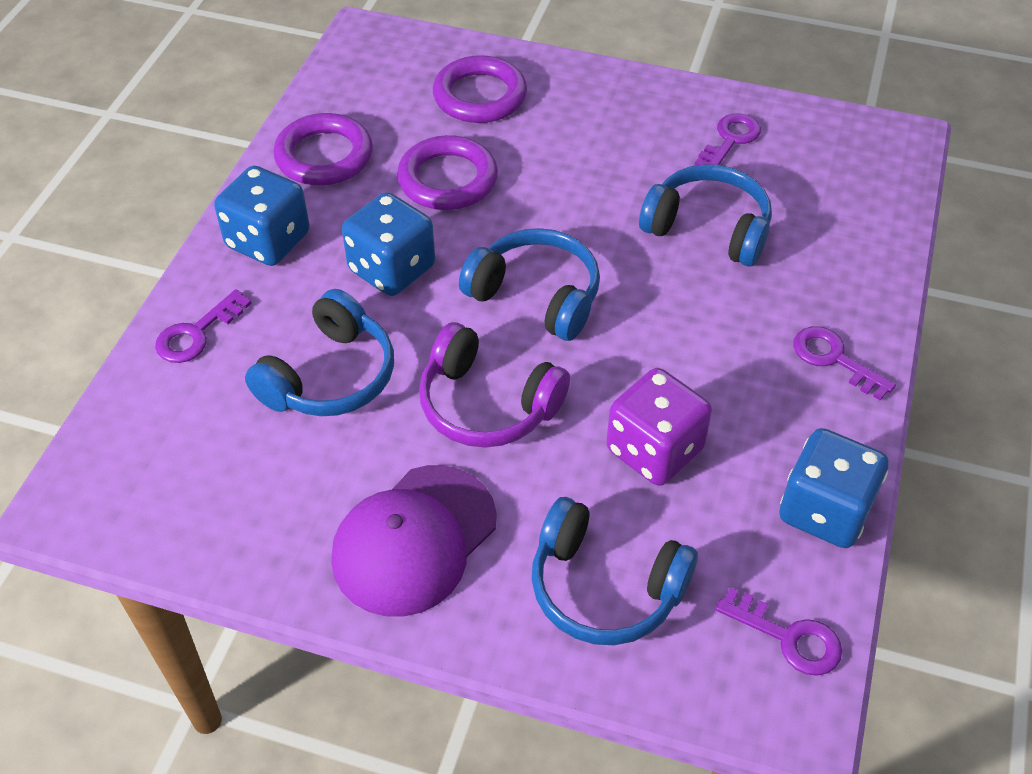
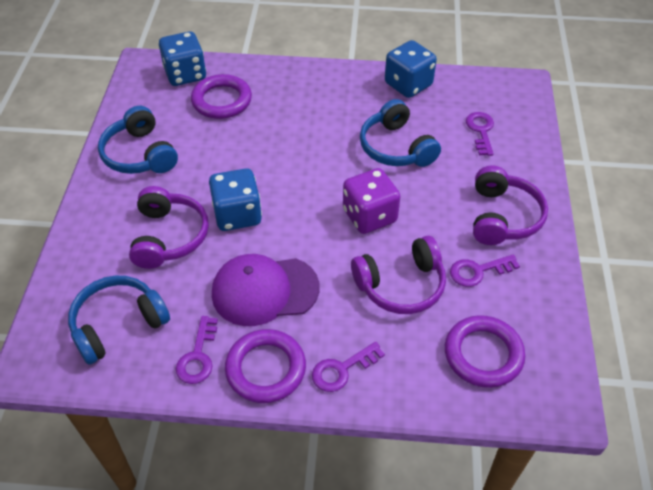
blue headphones: 4 -> 3
purple headphones: 1 -> 3

